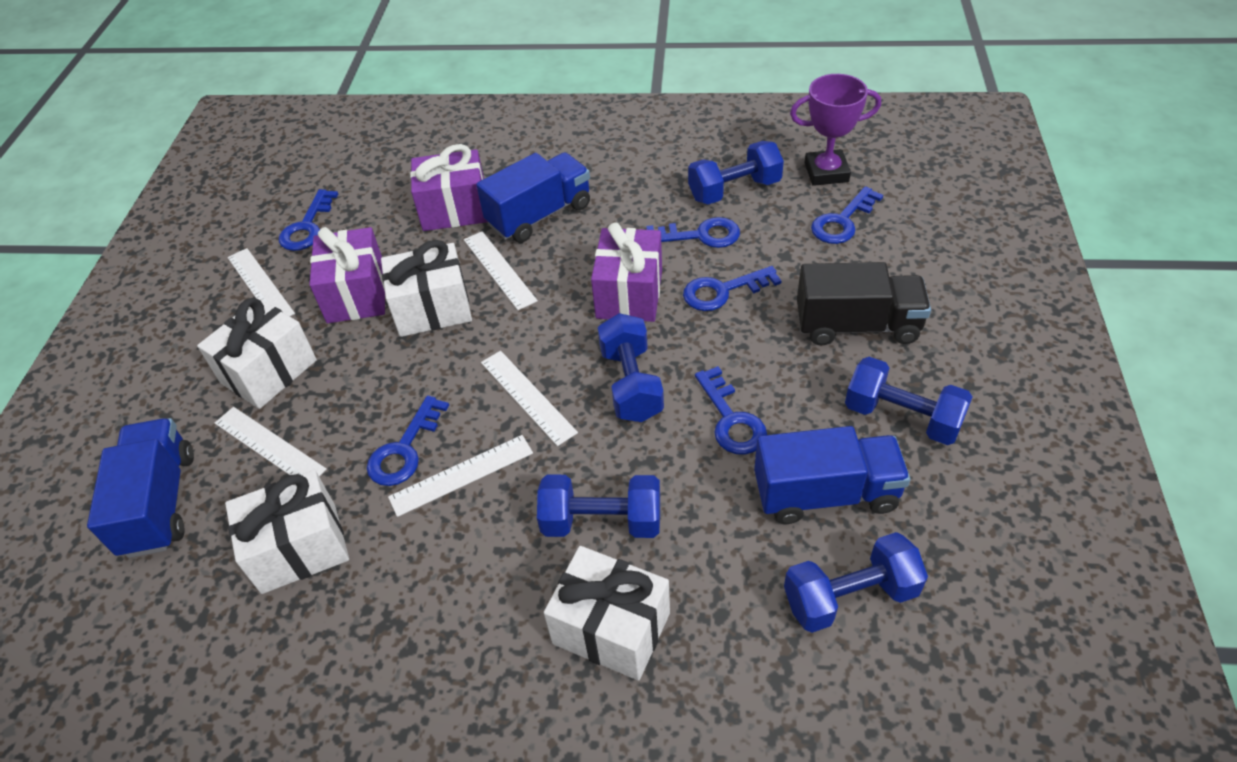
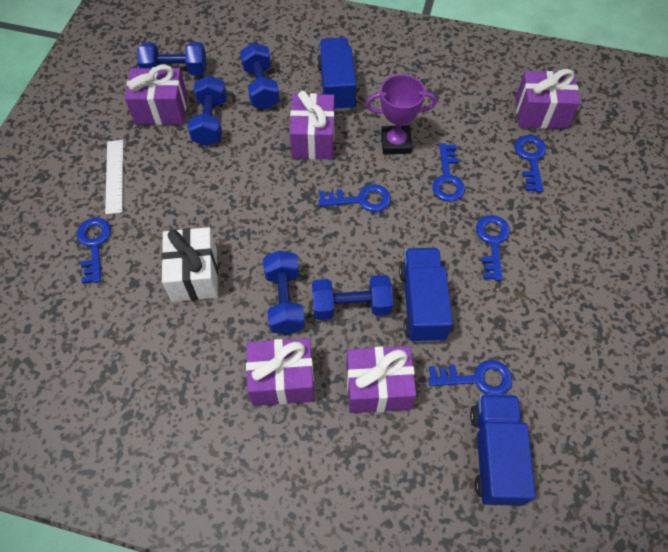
black truck: 1 -> 0
purple gift: 3 -> 5
white gift: 4 -> 1
white ruler: 5 -> 1

